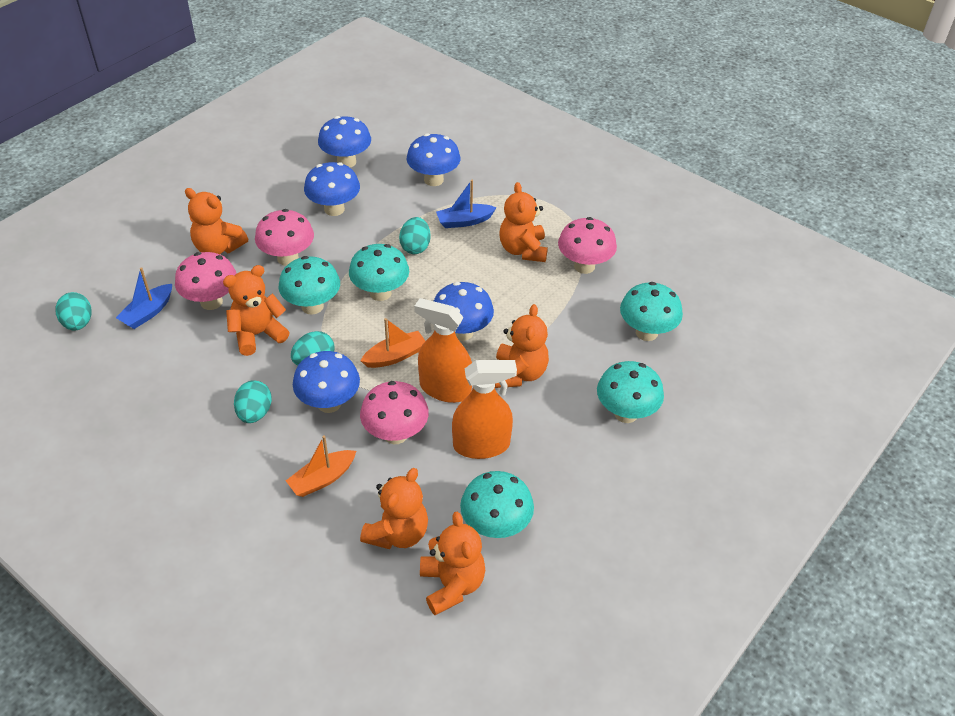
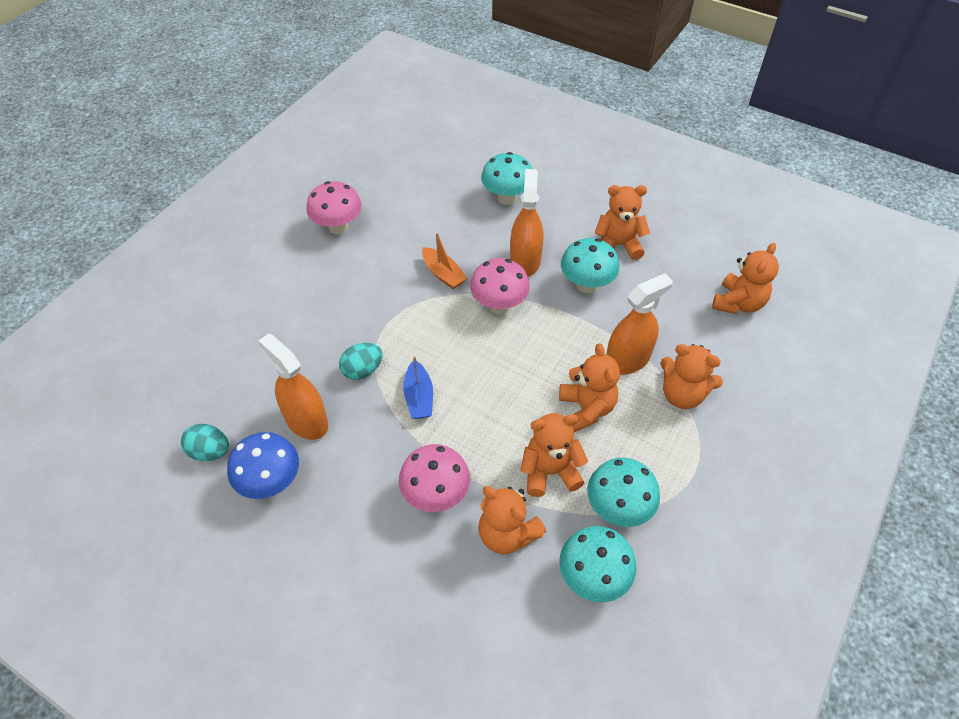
blue boat: 2 -> 1
blue mushroom: 5 -> 1
orange boat: 2 -> 1
orange spray bottle: 2 -> 3
pink mushroom: 4 -> 3
turquoise egg: 4 -> 2
turquoise mushroom: 5 -> 4

